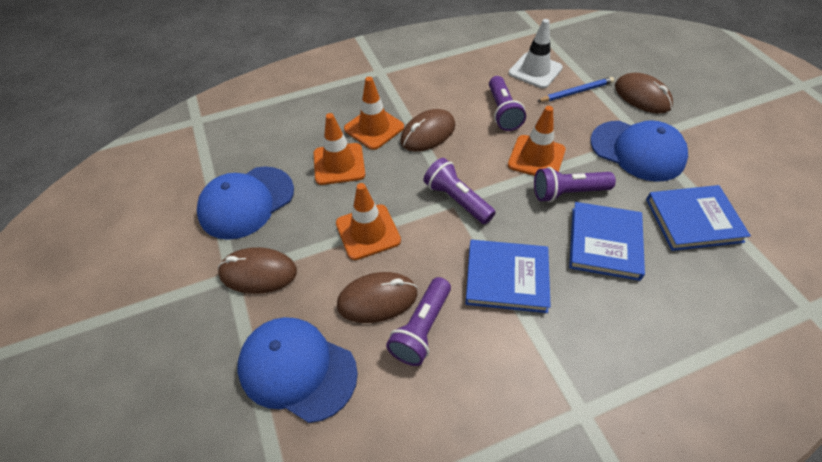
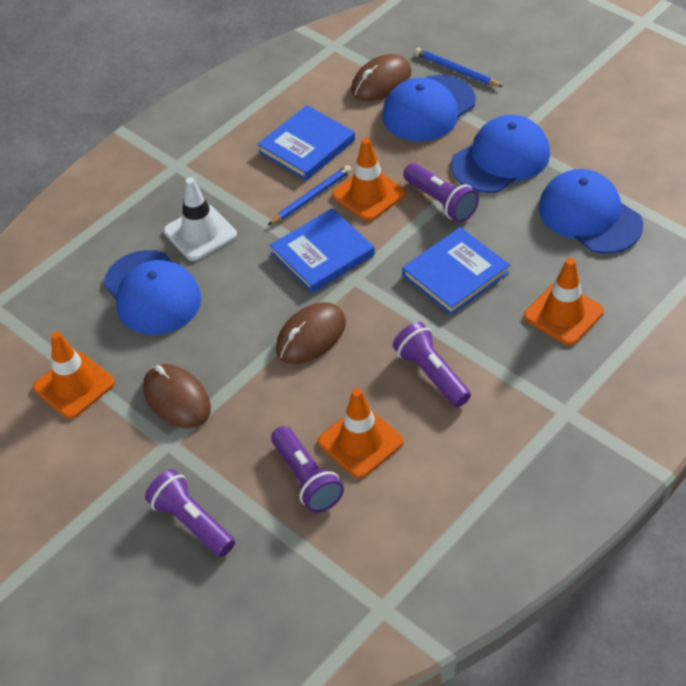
blue cap: 3 -> 4
blue pencil: 1 -> 2
brown mouse: 4 -> 3

